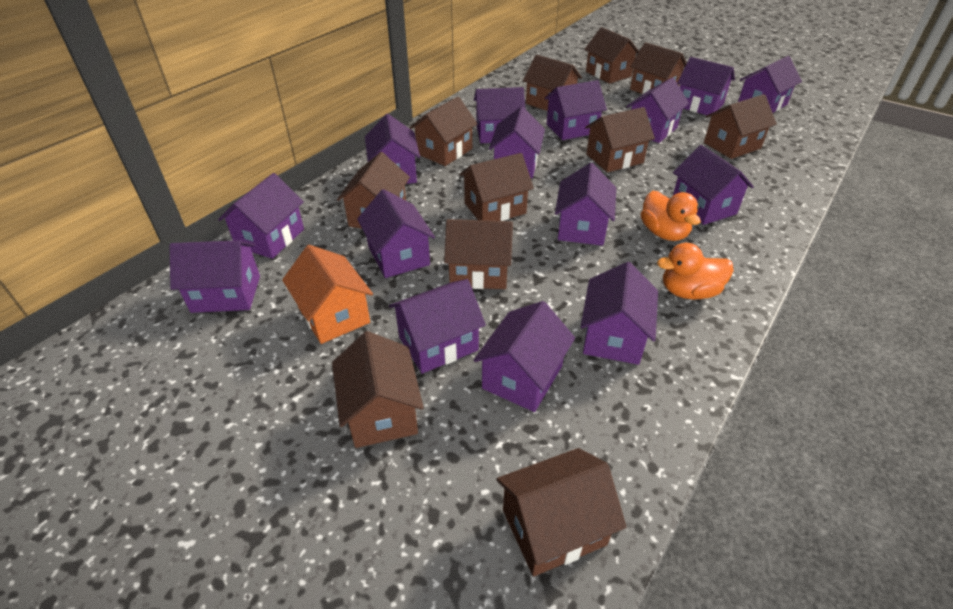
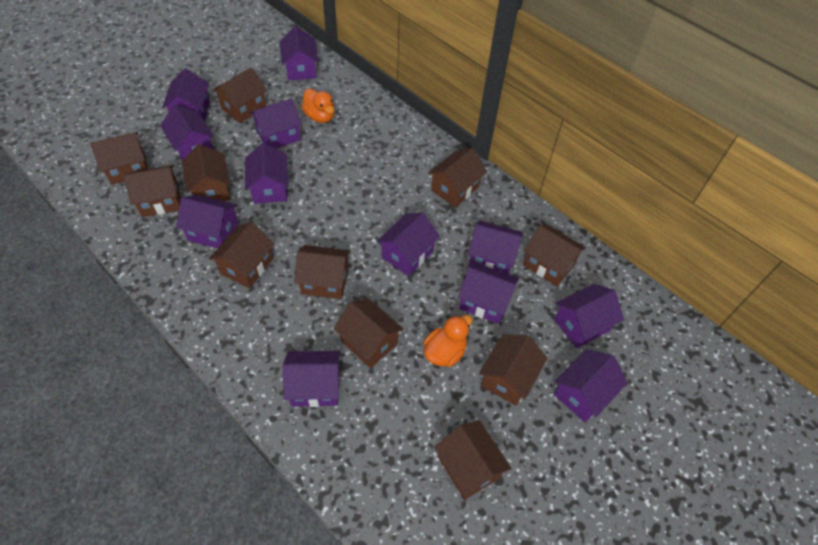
orange house: 1 -> 0
purple house: 15 -> 12

